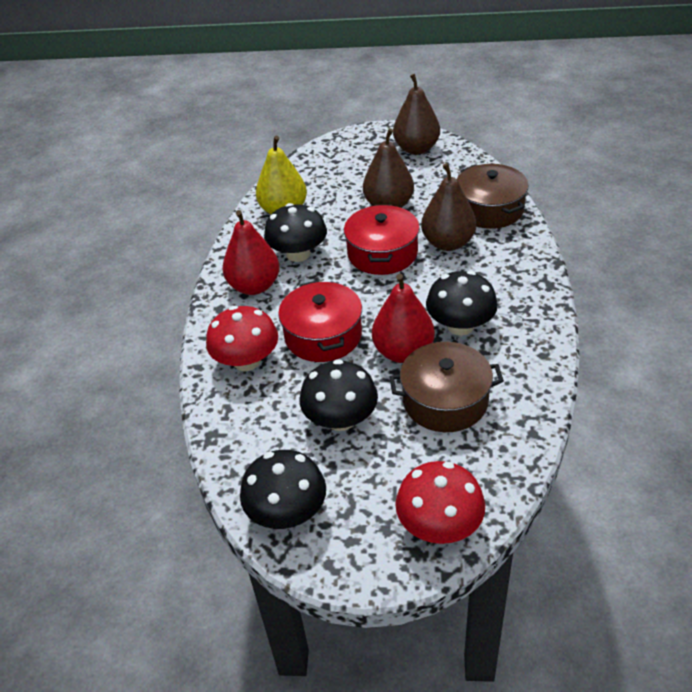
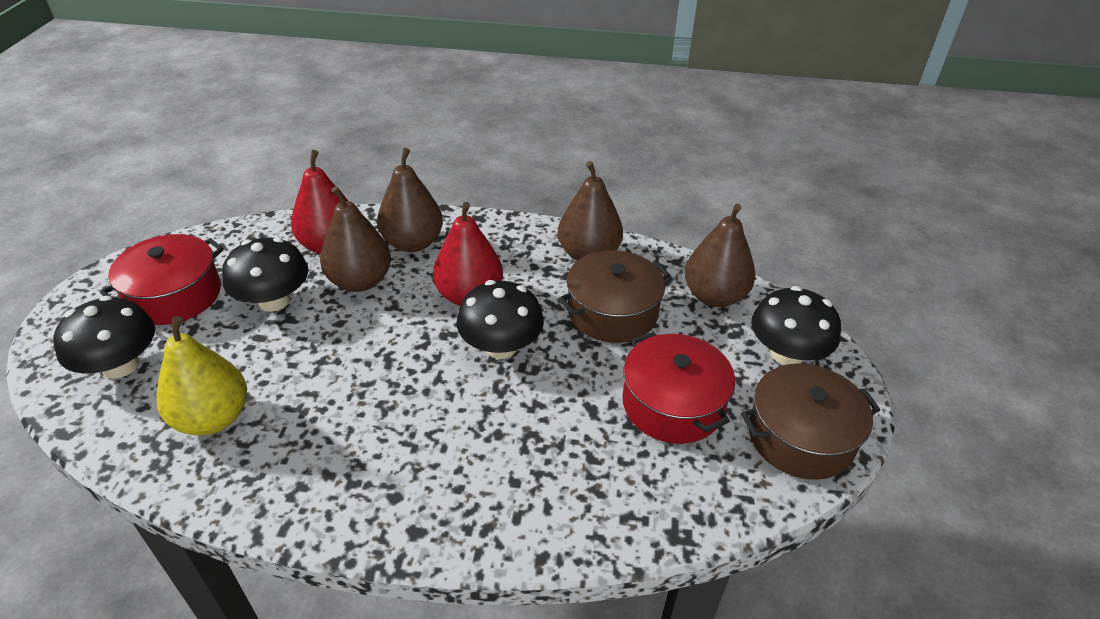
brown pear: 3 -> 4
red mushroom: 2 -> 0

